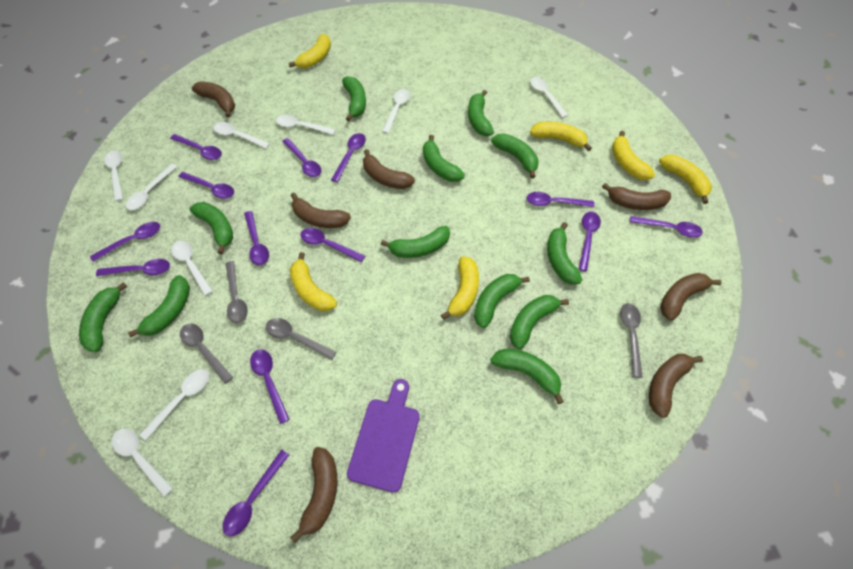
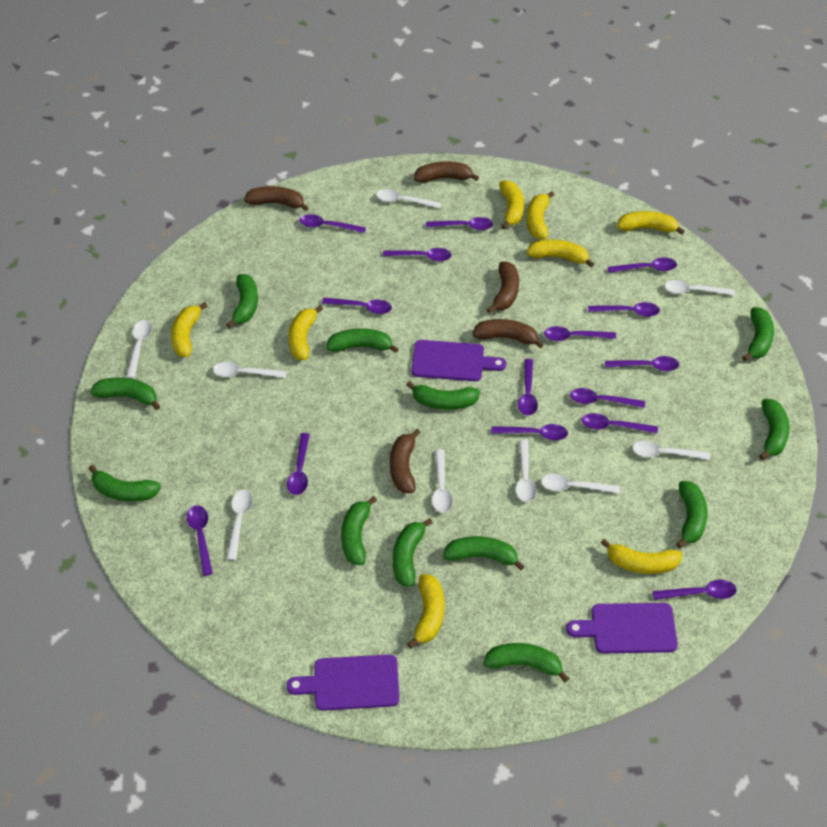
brown banana: 7 -> 5
grey spoon: 4 -> 0
purple cutting board: 1 -> 3
purple spoon: 13 -> 15
yellow banana: 6 -> 8

